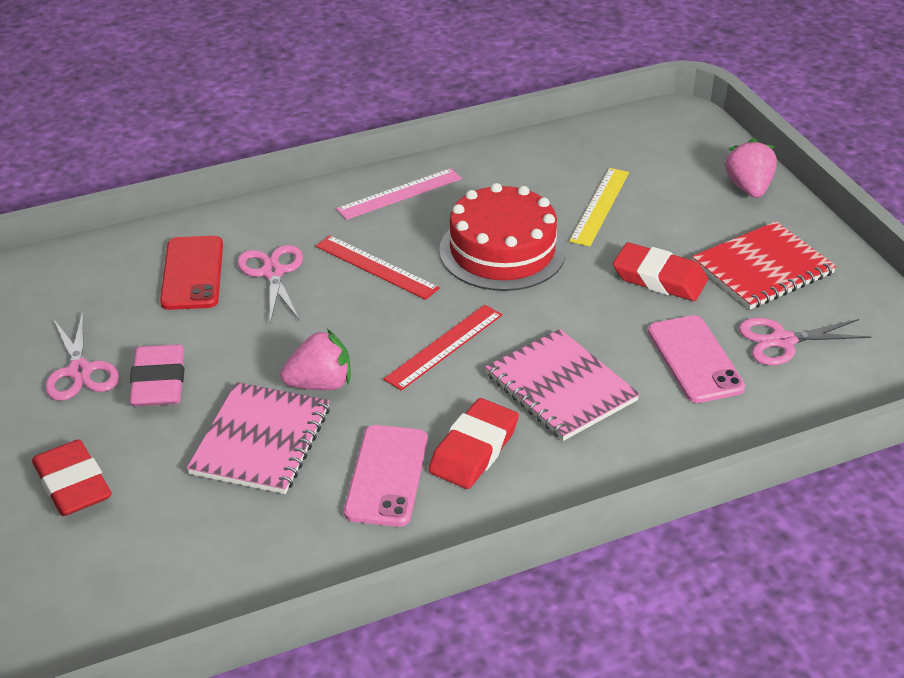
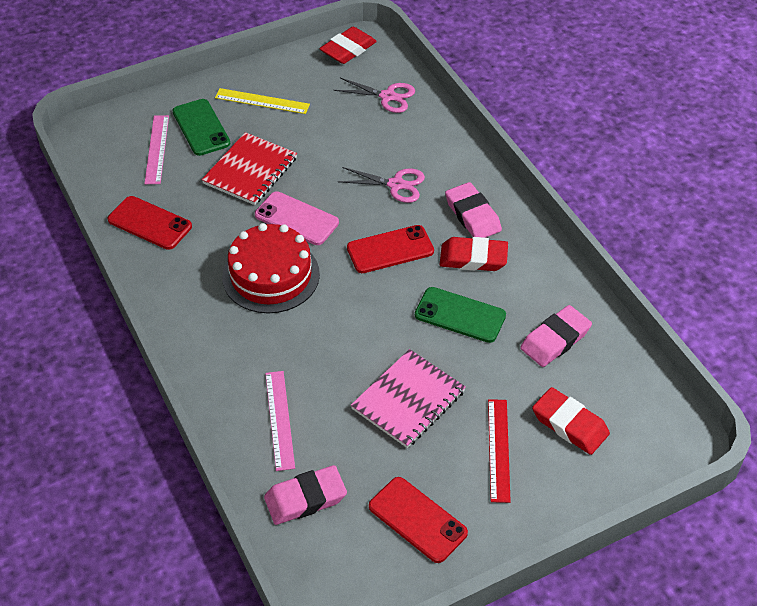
green phone: 0 -> 2
pink eraser: 1 -> 3
pink notebook: 2 -> 1
pink phone: 2 -> 1
pink ruler: 1 -> 2
pink scissors: 3 -> 2
pink strawberry: 2 -> 0
red phone: 1 -> 3
red ruler: 2 -> 1

